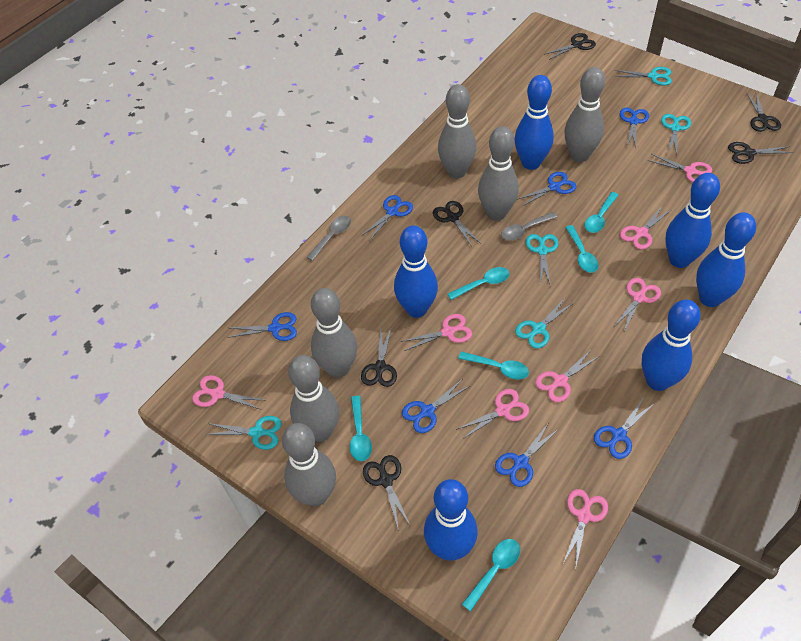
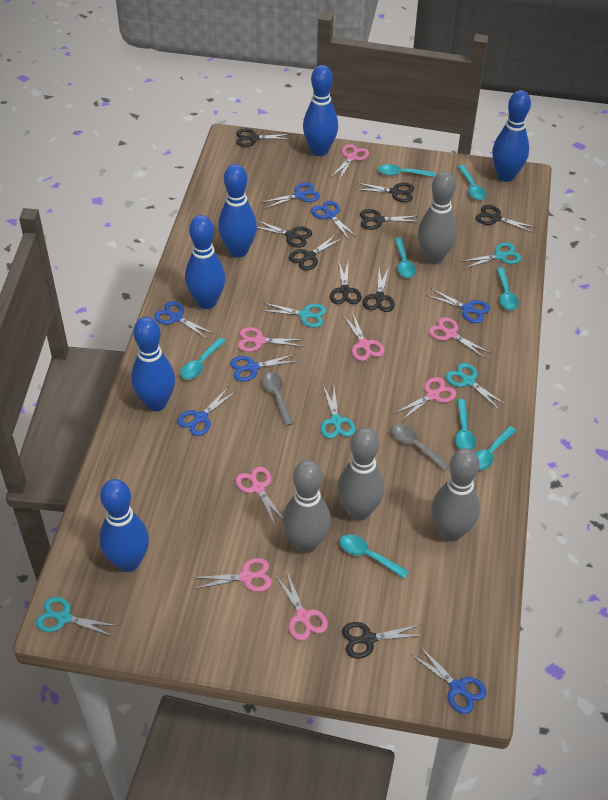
black scissors: 6 -> 9
grey bowling pin: 6 -> 4
turquoise spoon: 6 -> 8

